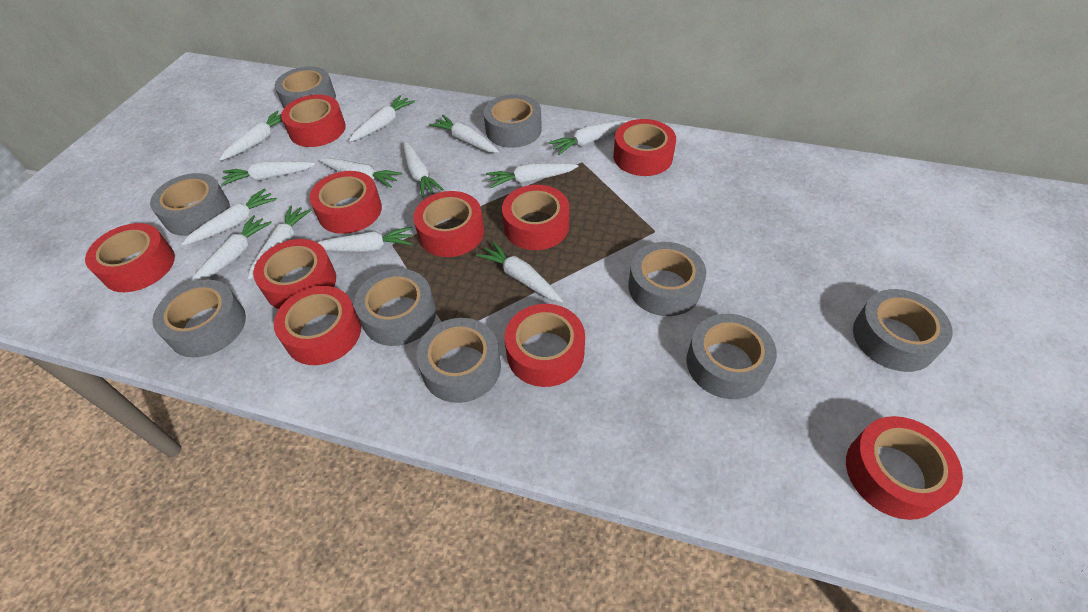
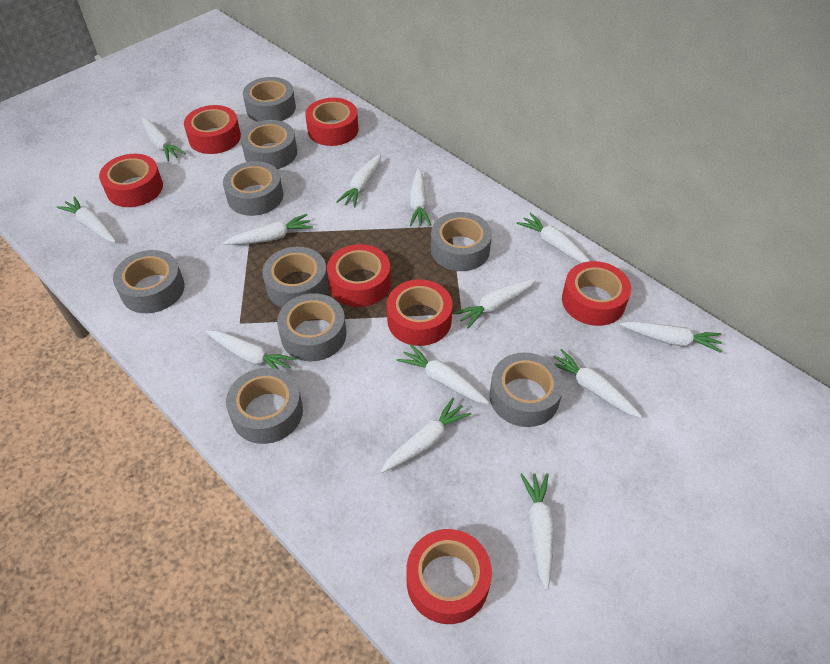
red tape: 10 -> 7

